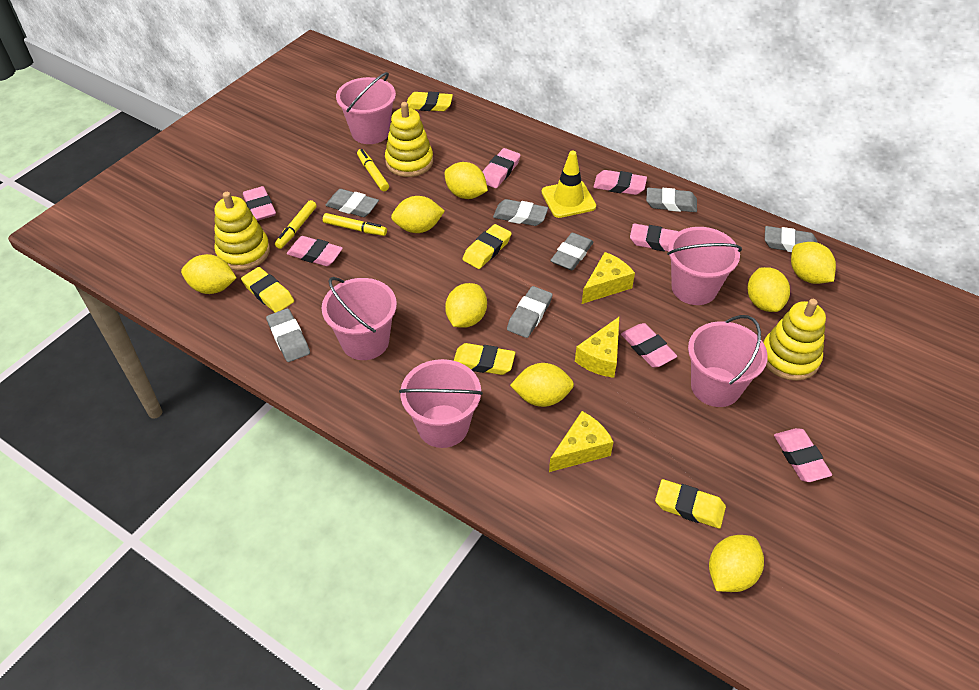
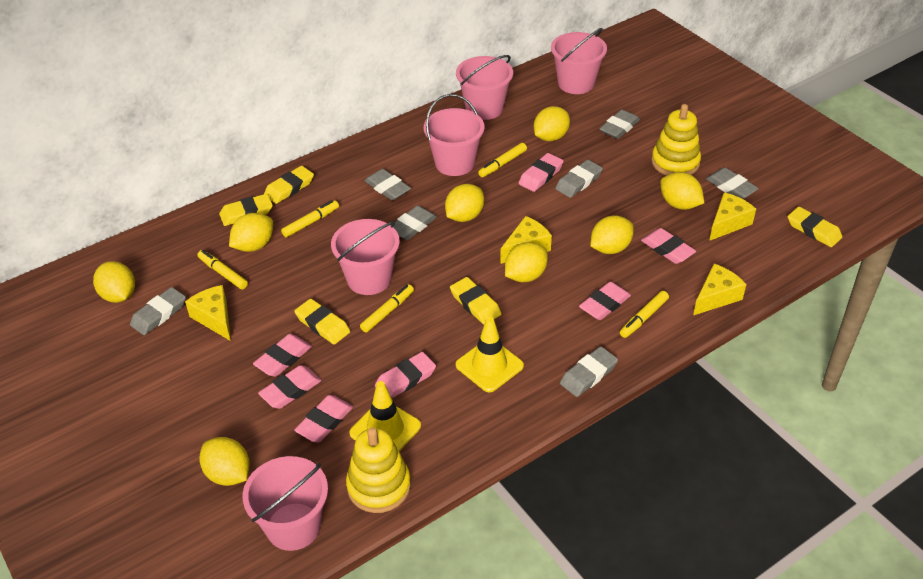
yellow cheese: 3 -> 4
yellow marker: 3 -> 5
yellow stacking toy: 3 -> 2
yellow traffic cone: 1 -> 2

